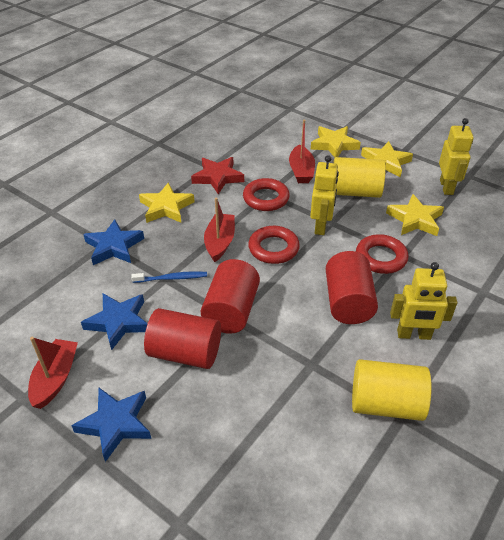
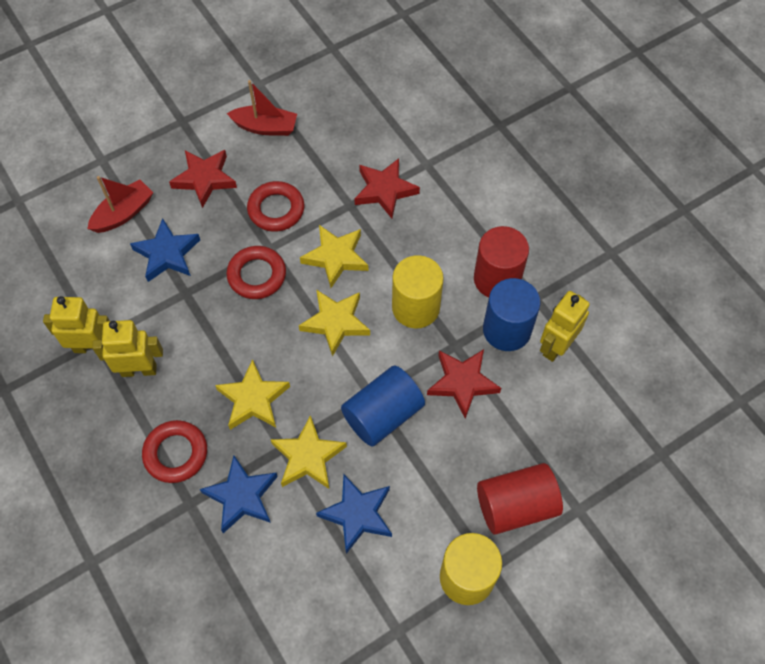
blue cylinder: 0 -> 2
blue toothbrush: 1 -> 0
red boat: 3 -> 2
red cylinder: 3 -> 2
red star: 1 -> 3

